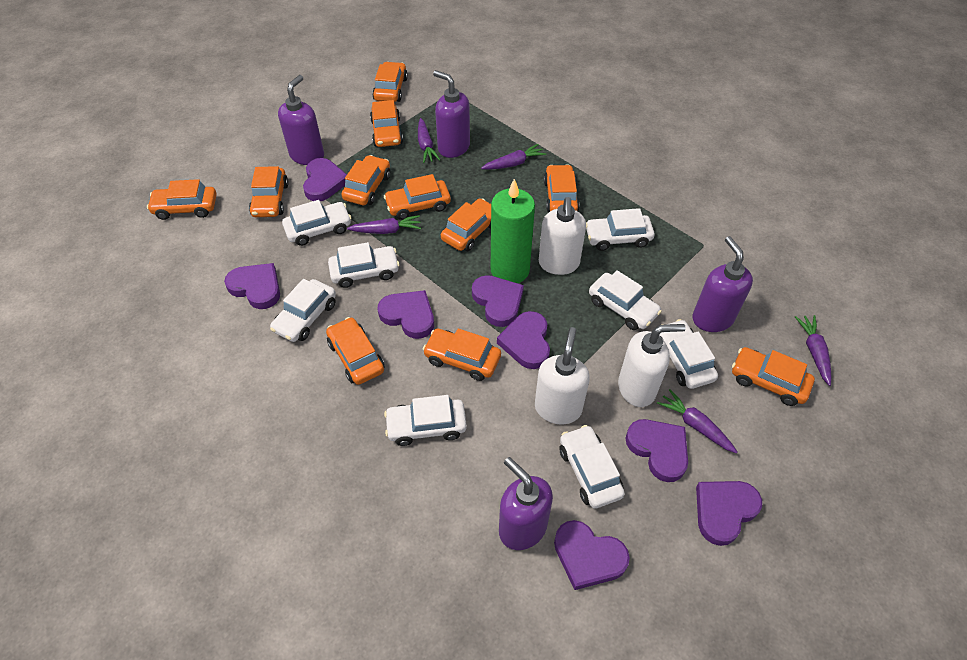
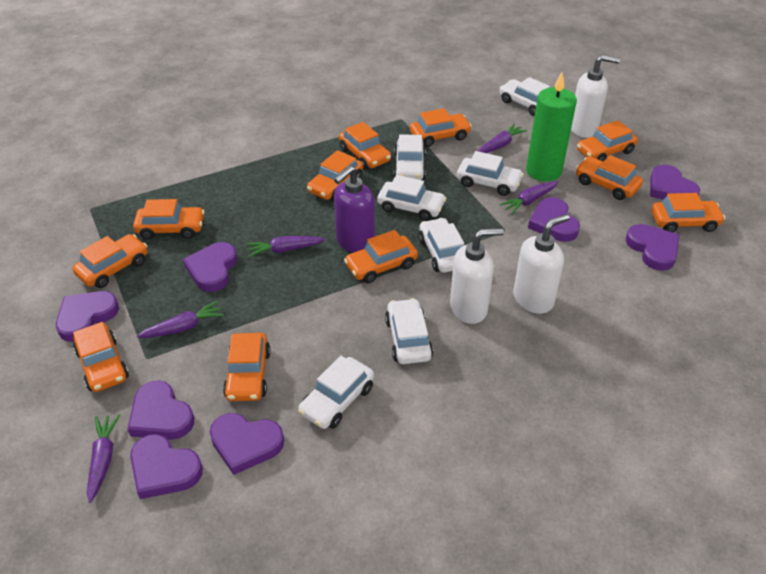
purple soap dispenser: 4 -> 1
white car: 8 -> 7

